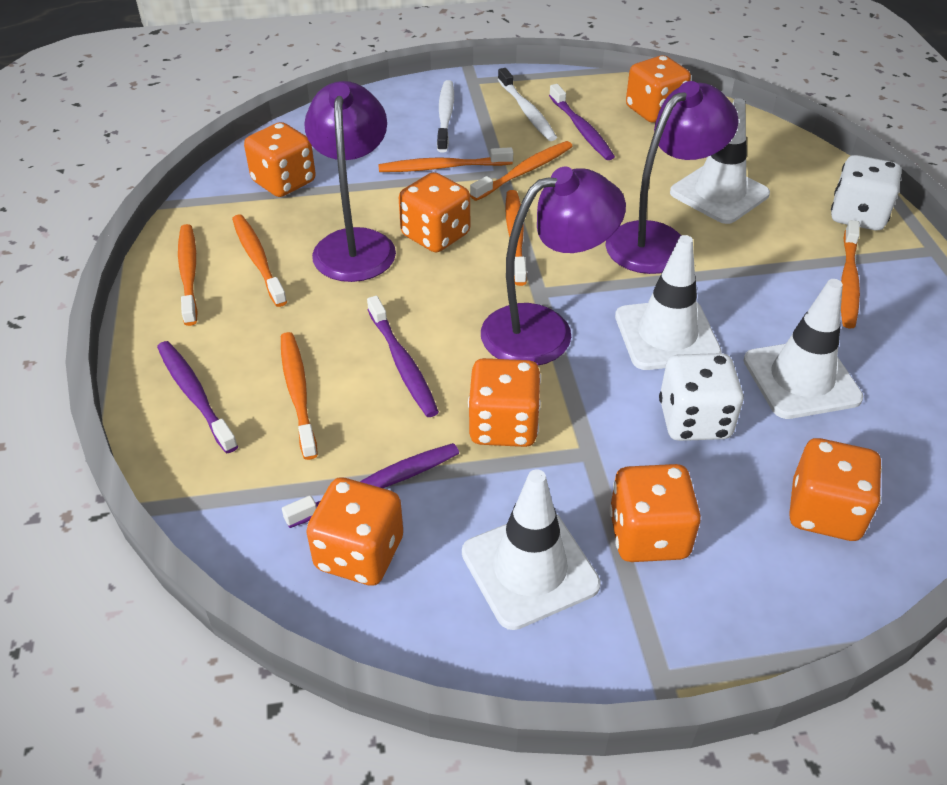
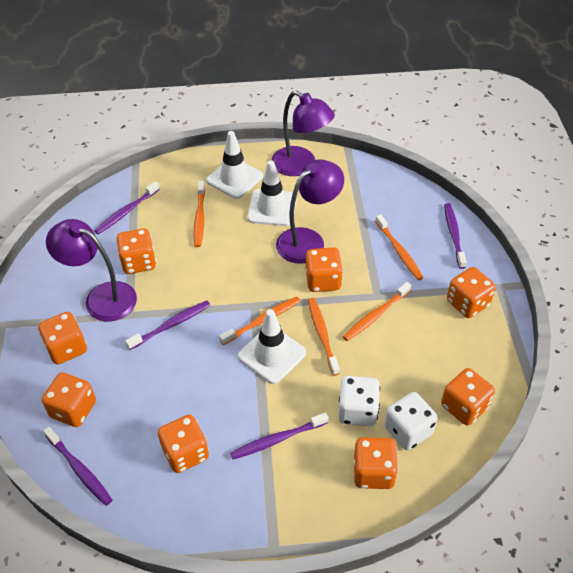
orange dice: 7 -> 8
orange toothbrush: 7 -> 5
purple toothbrush: 4 -> 5
white toothbrush: 2 -> 0
white traffic cone: 4 -> 3

